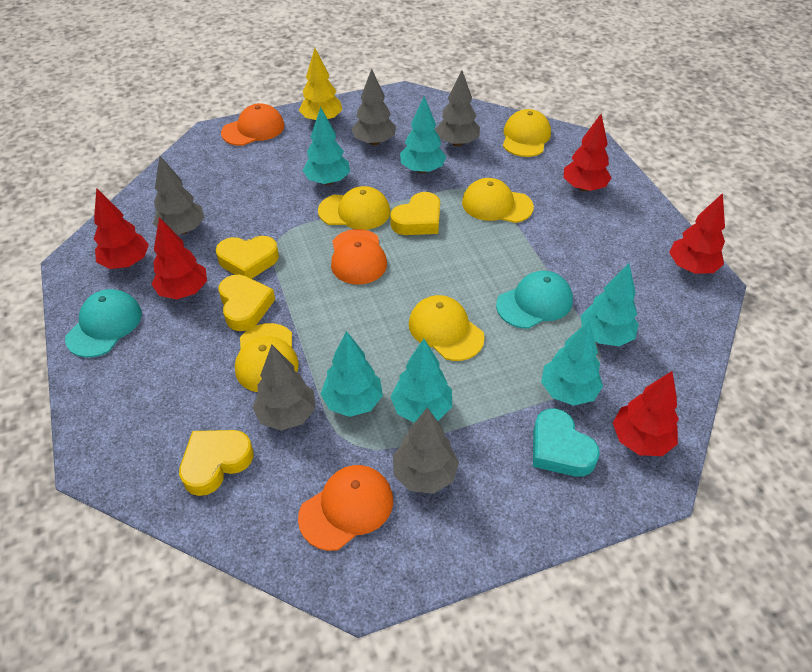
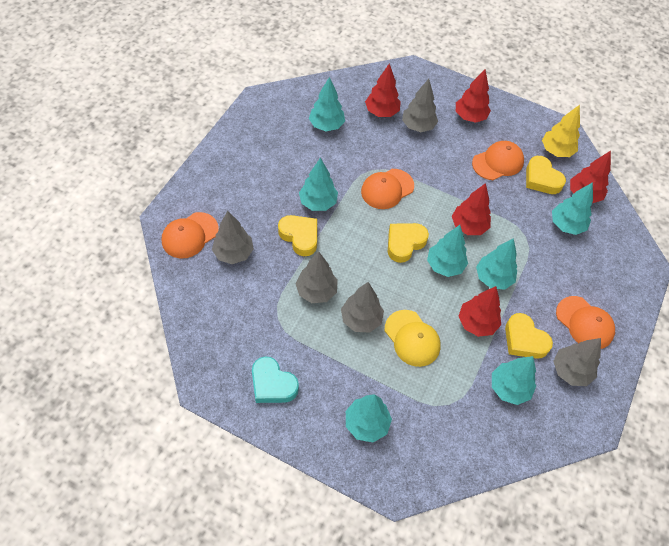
orange cap: 3 -> 4
turquoise cap: 2 -> 0
turquoise tree: 6 -> 7
yellow cap: 5 -> 1

